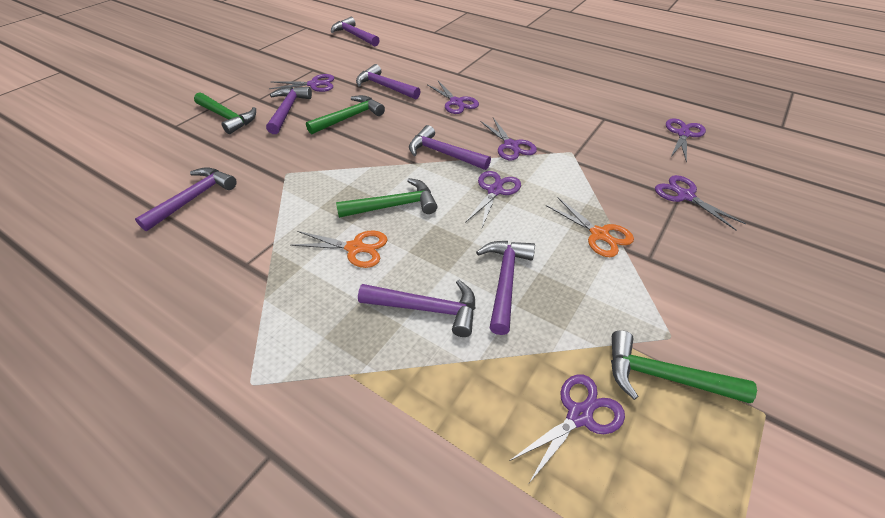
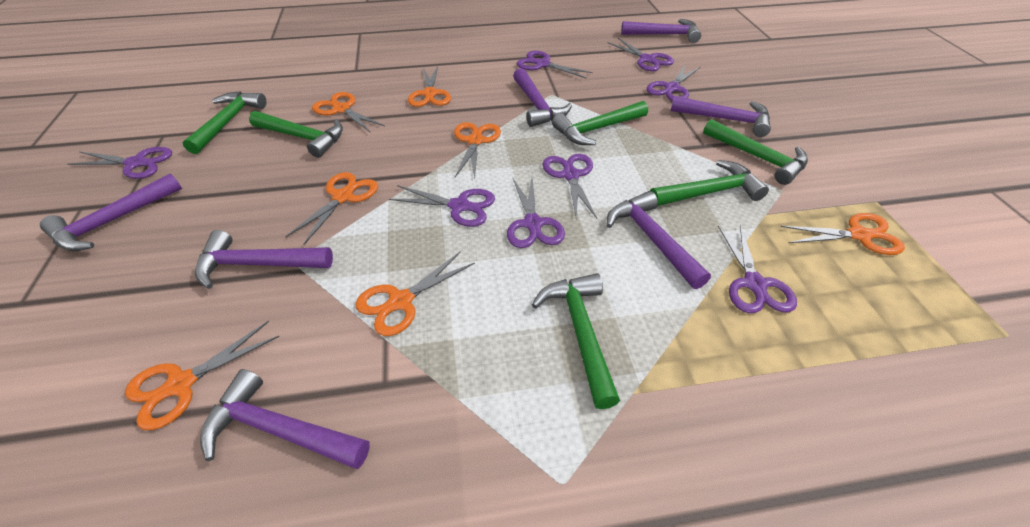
green hammer: 4 -> 6
orange scissors: 2 -> 7
purple scissors: 7 -> 8

